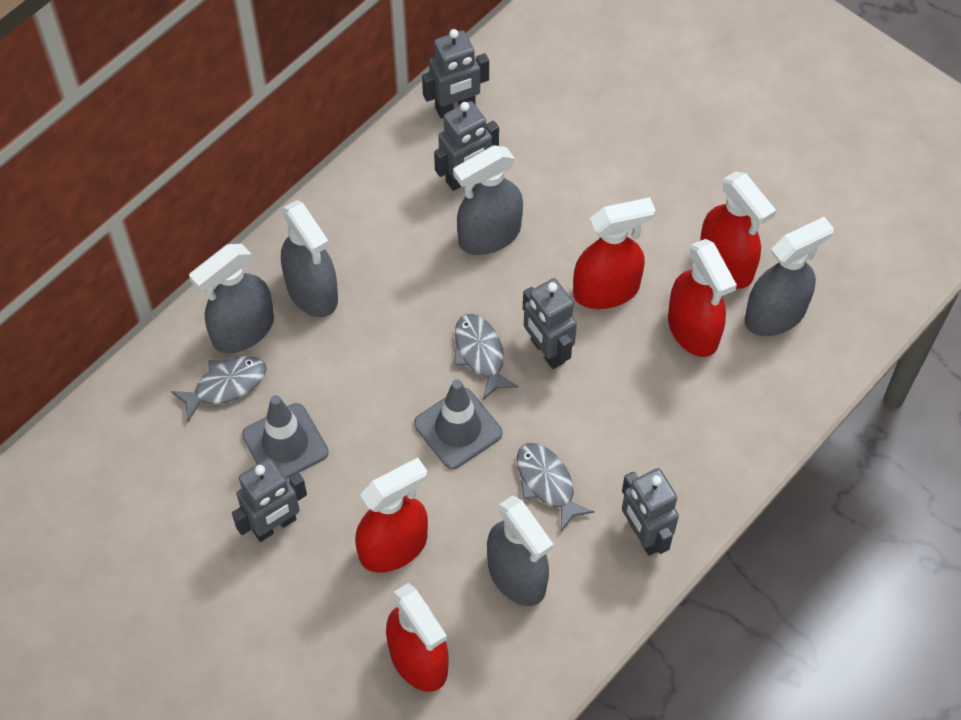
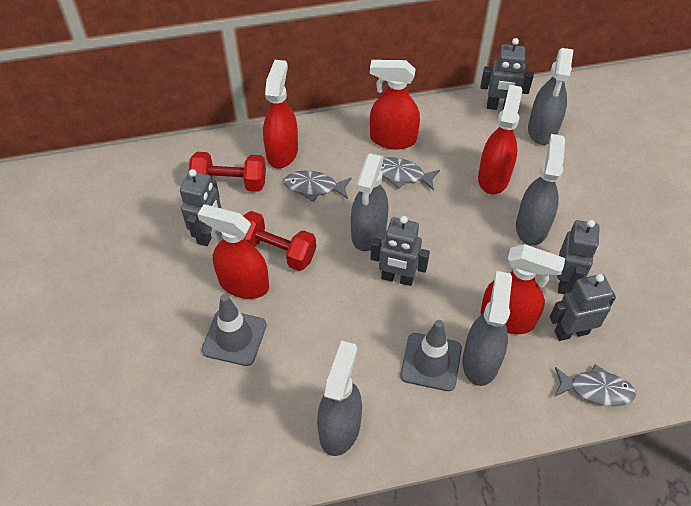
red dumbbell: 0 -> 2

